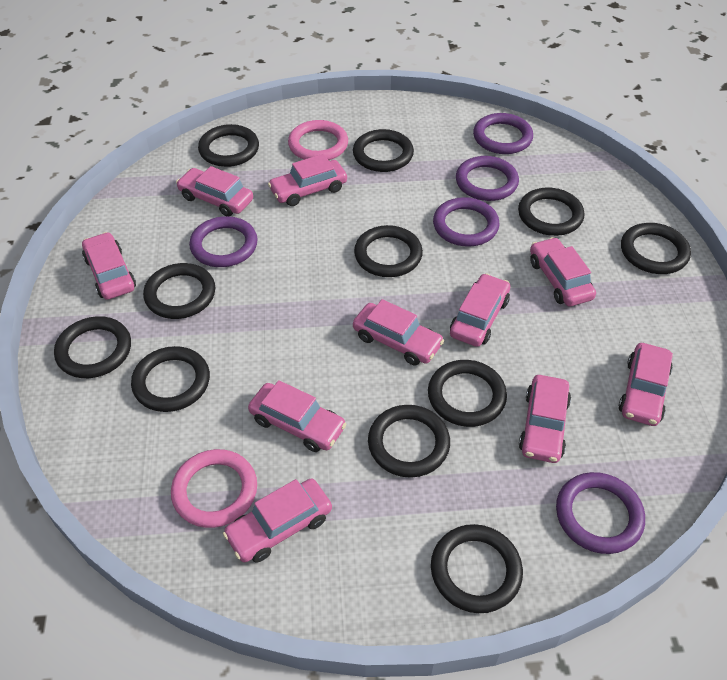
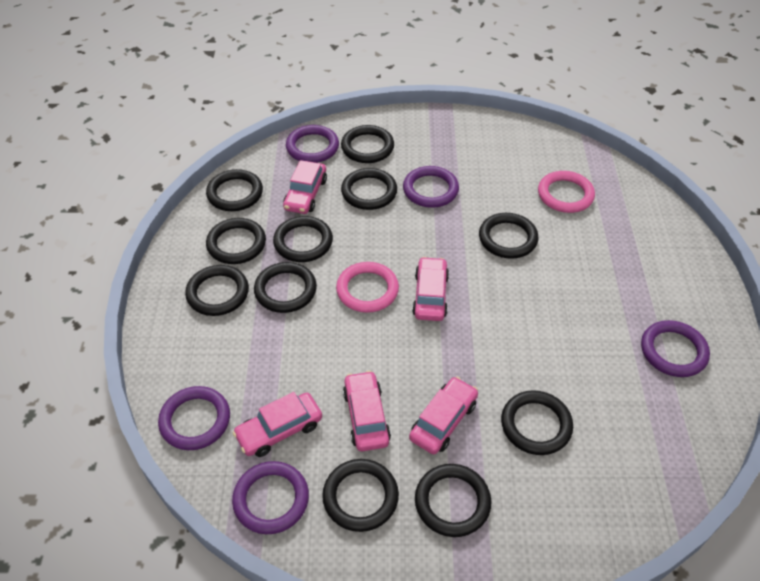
pink car: 10 -> 5

